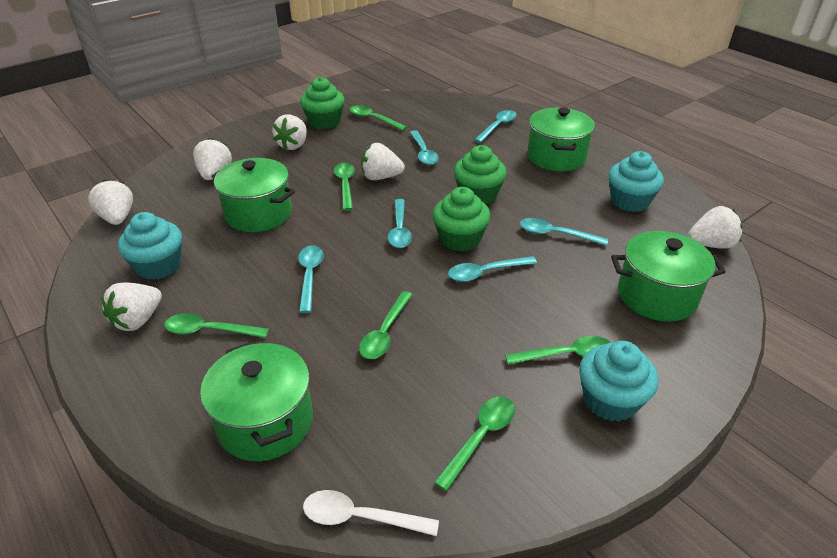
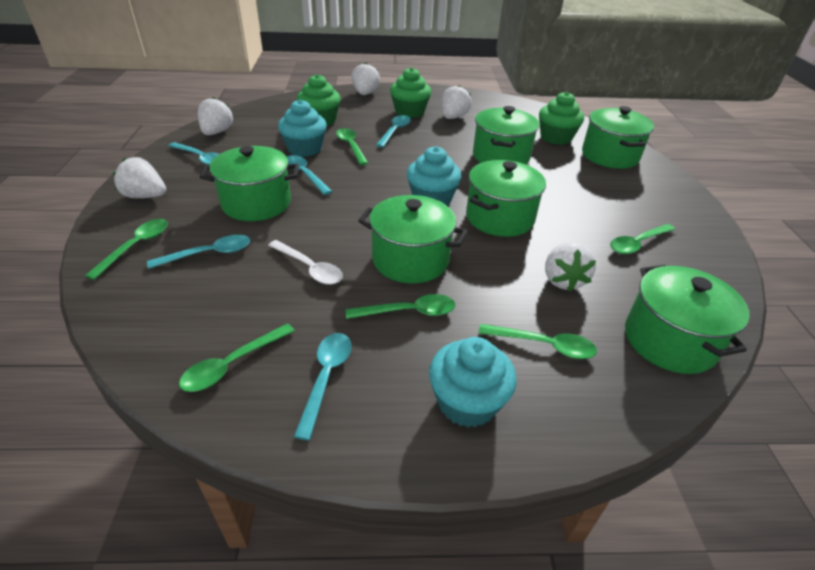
green pot: 4 -> 6
turquoise spoon: 6 -> 5
white strawberry: 6 -> 5

